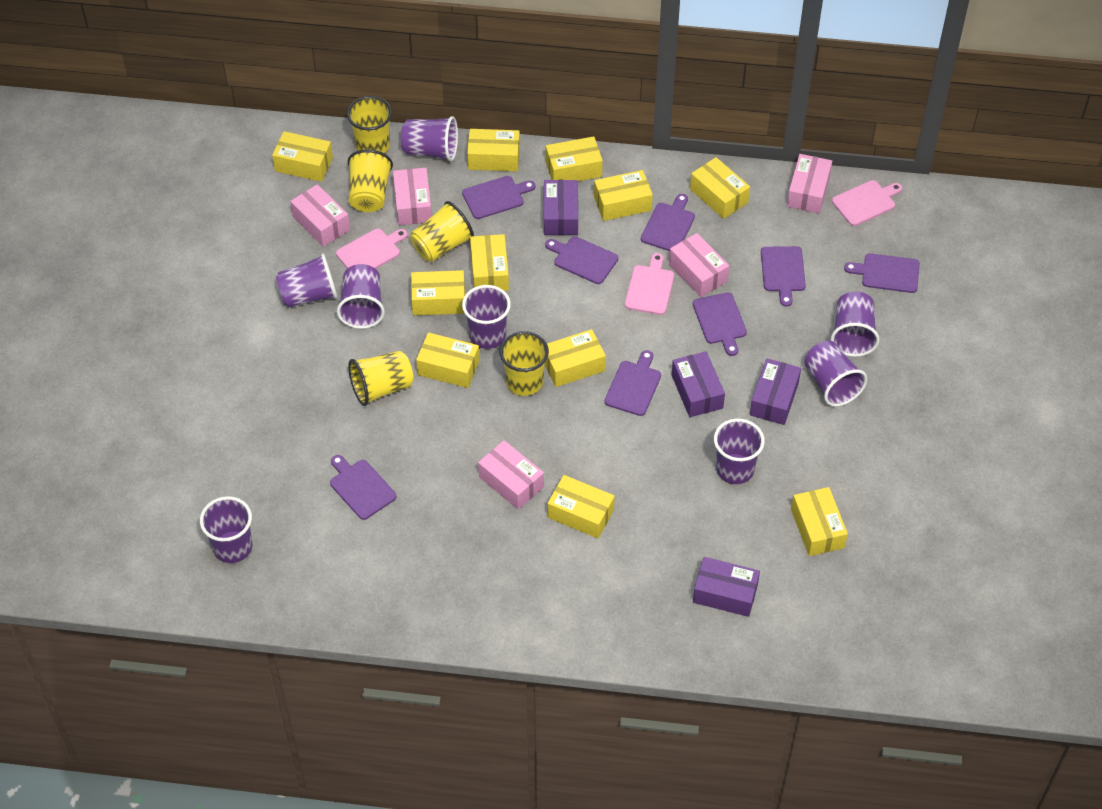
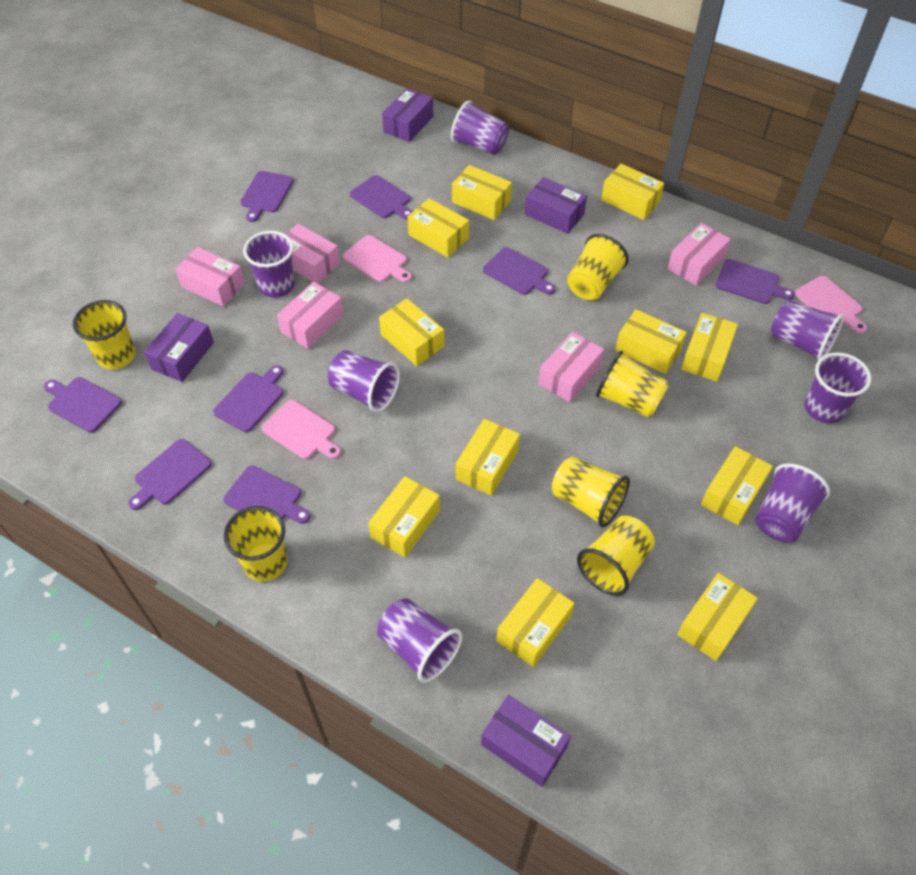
purple cup: 8 -> 7
yellow cup: 5 -> 6

